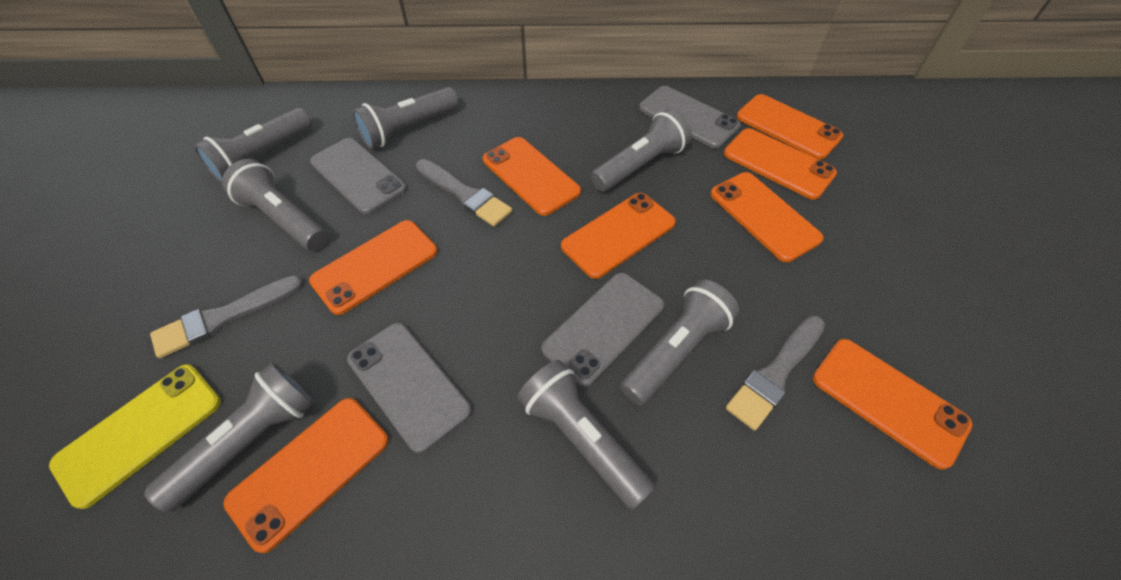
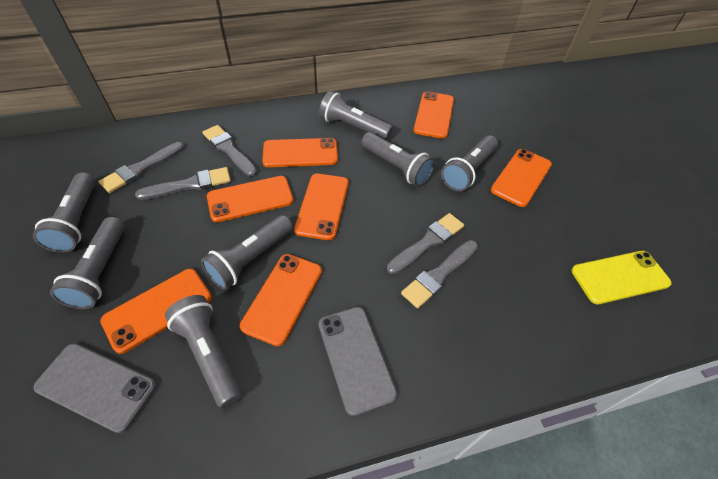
grey brush: 3 -> 5
grey phone: 4 -> 2
orange phone: 8 -> 7

